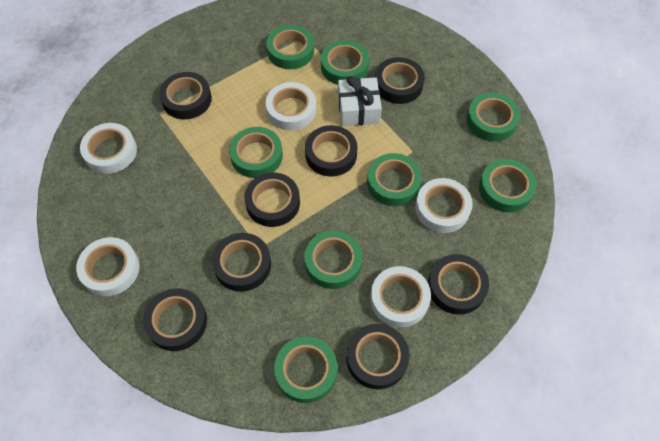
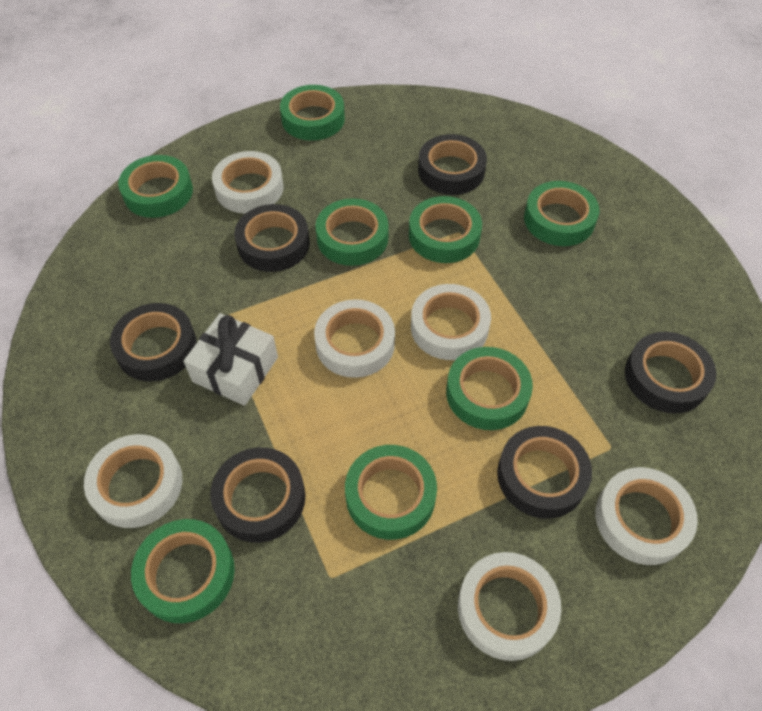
black tape: 8 -> 6
white tape: 5 -> 6

